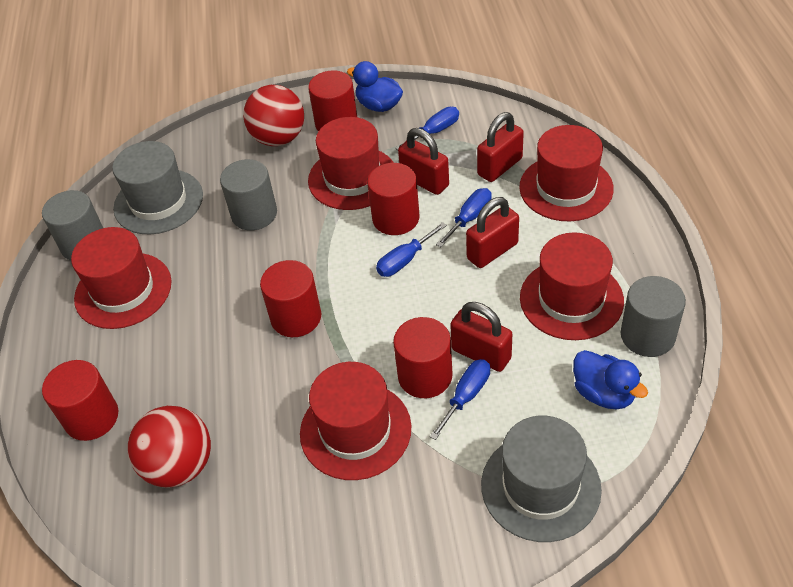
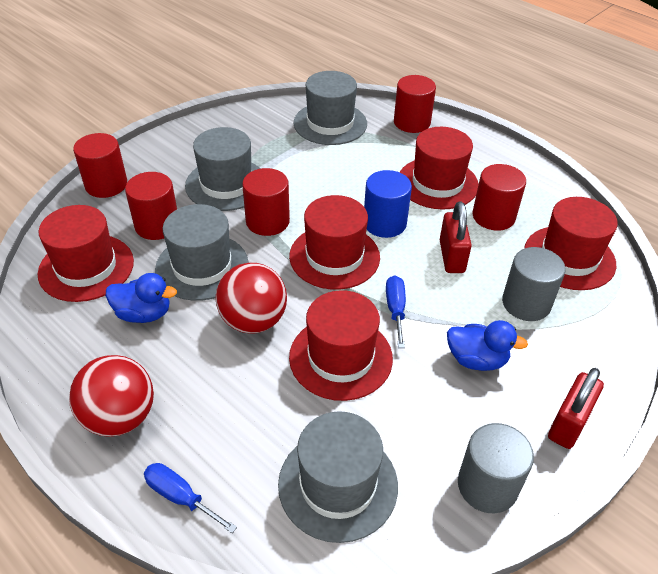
blue cylinder: 0 -> 1
blue screwdriver: 4 -> 2
grey cylinder: 3 -> 2
grey hat: 2 -> 4
red padlock: 4 -> 2

